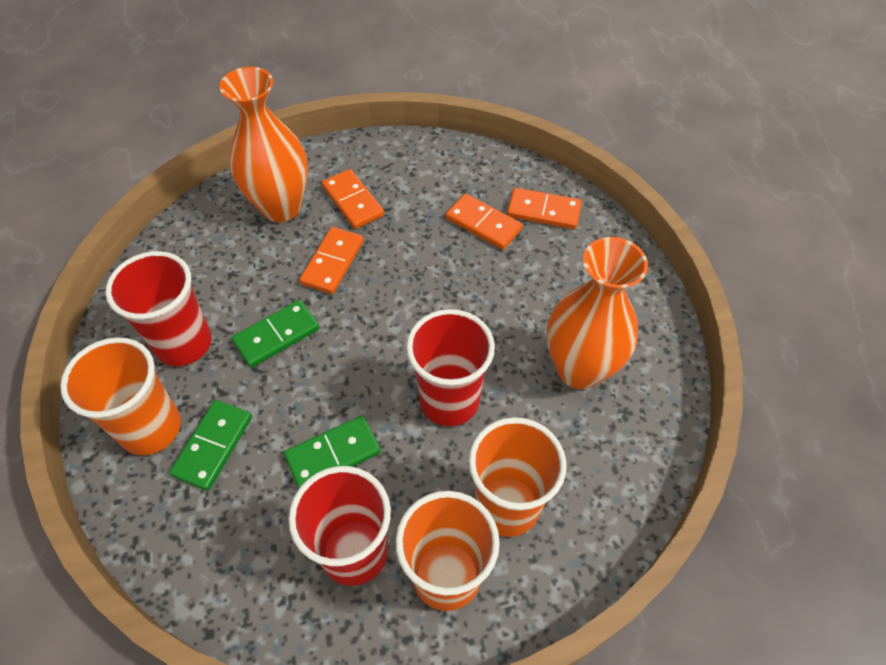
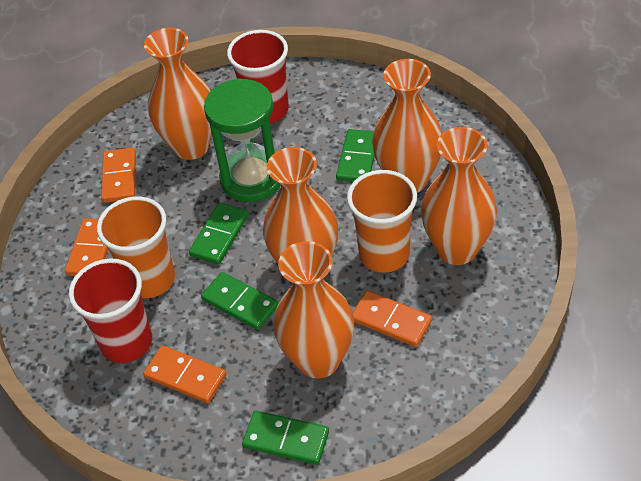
green domino: 3 -> 4
green hourglass: 0 -> 1
orange cup: 3 -> 2
orange vase: 2 -> 5
red cup: 3 -> 2

